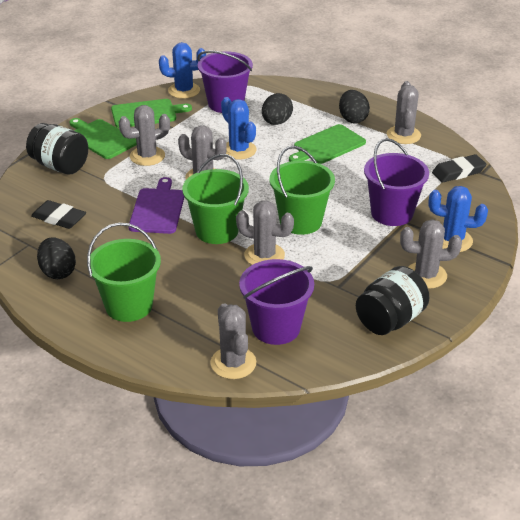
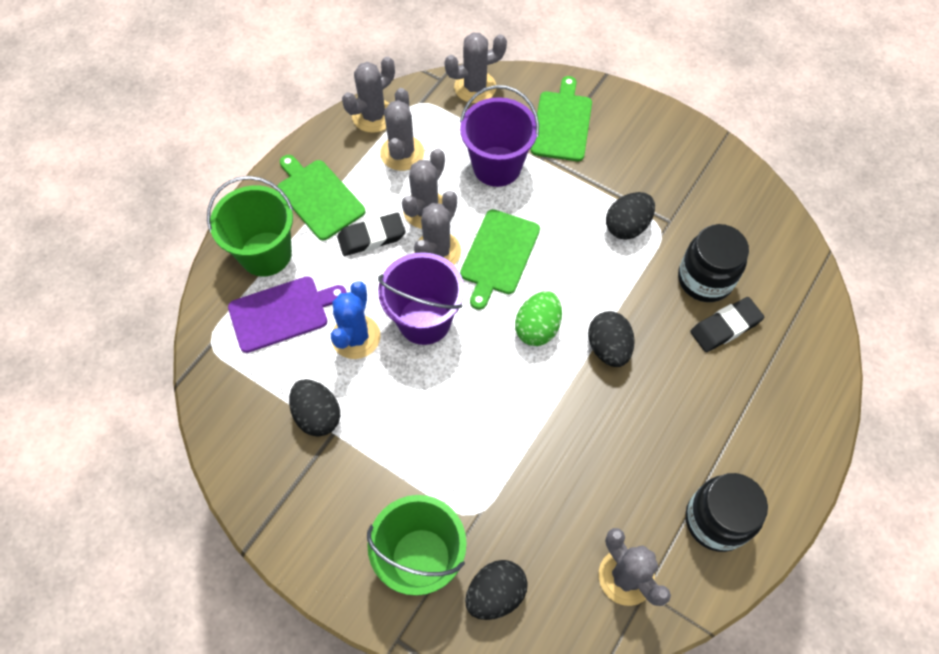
black egg: 3 -> 4
blue cactus: 3 -> 1
green bucket: 3 -> 2
green egg: 0 -> 1
purple bucket: 3 -> 2

